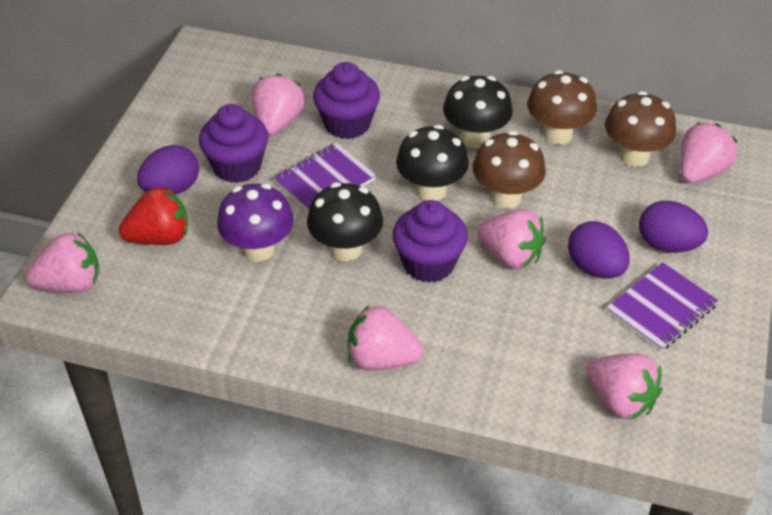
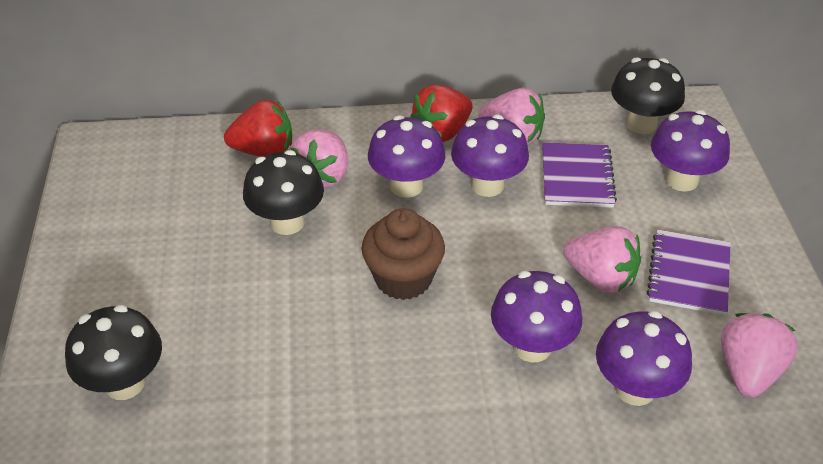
brown cupcake: 0 -> 1
brown mushroom: 3 -> 0
pink strawberry: 6 -> 4
purple cupcake: 3 -> 0
purple egg: 3 -> 0
purple mushroom: 1 -> 5
red strawberry: 1 -> 2

